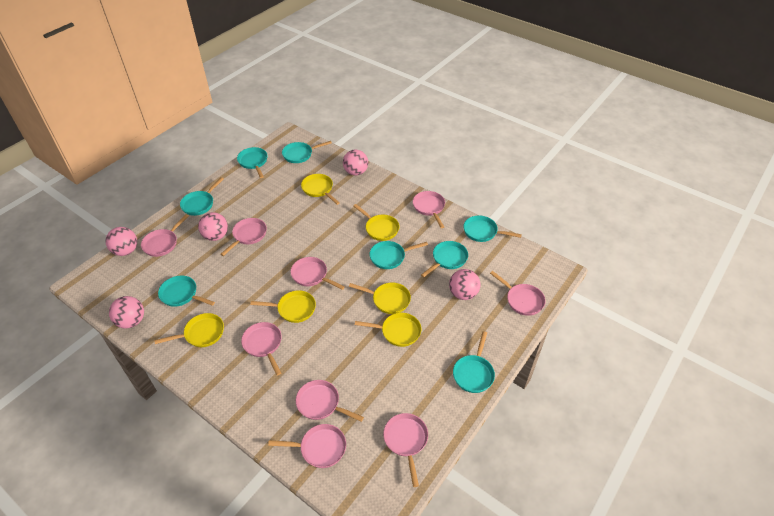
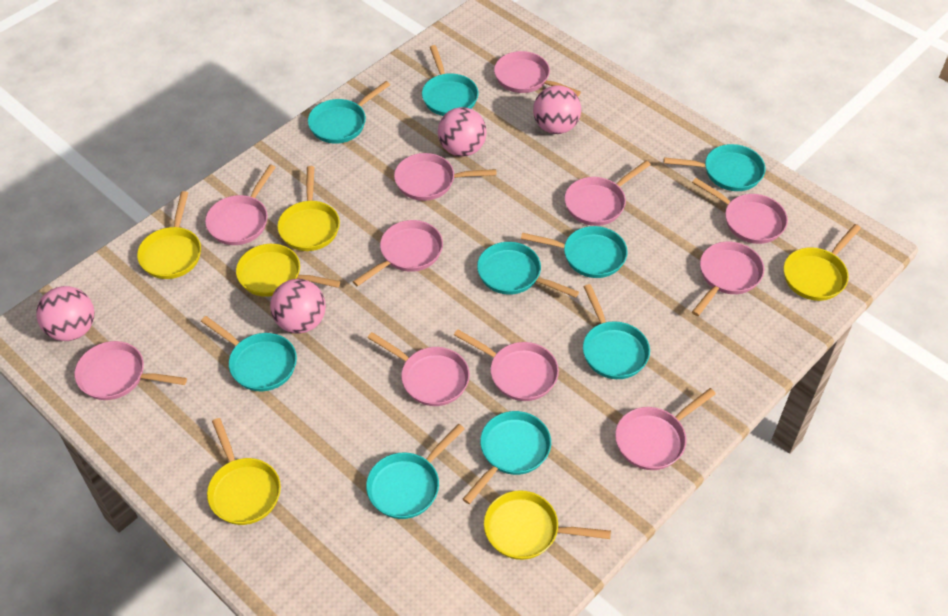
pink ball: 5 -> 4
pink pan: 9 -> 11
turquoise pan: 8 -> 9

